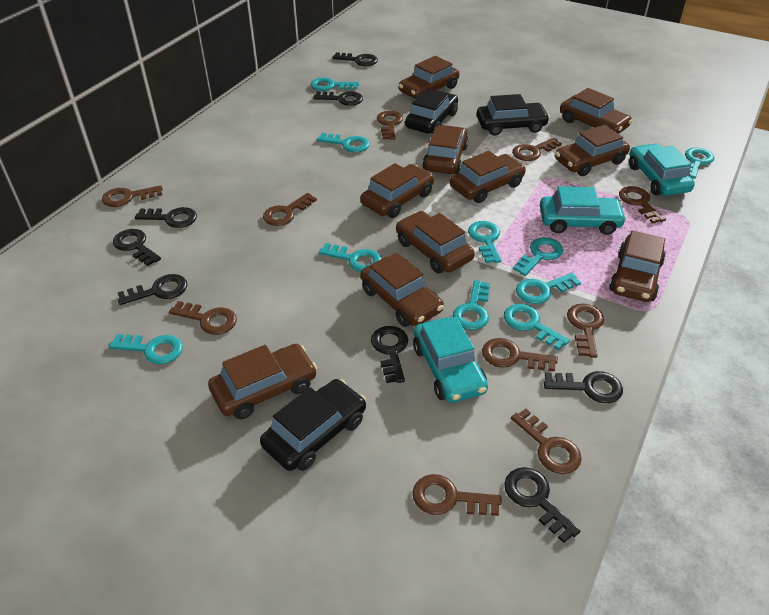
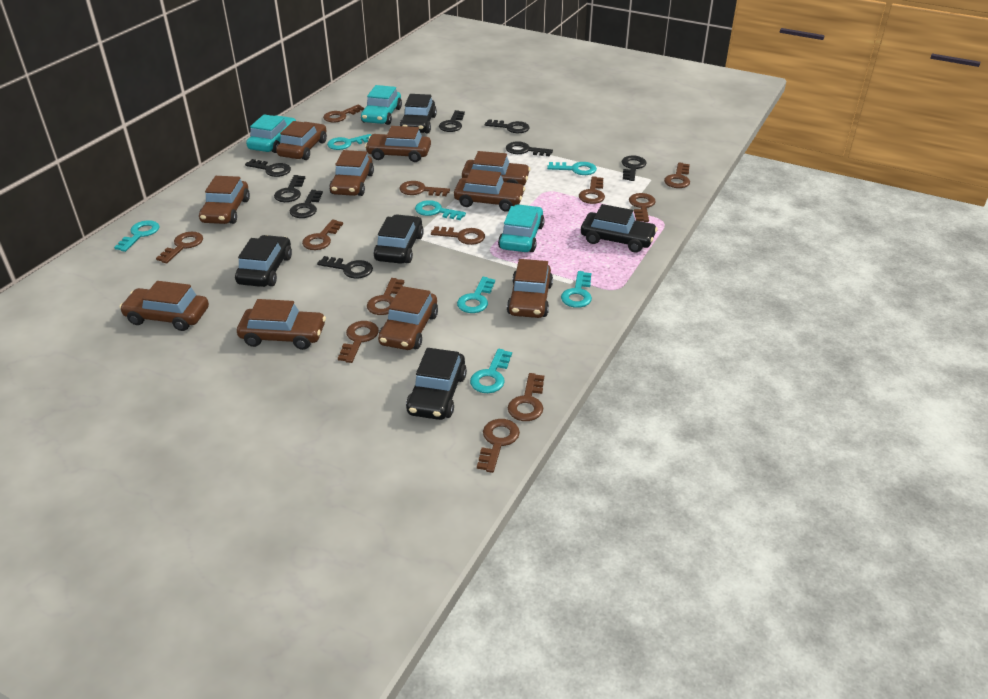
black car: 3 -> 5
brown key: 10 -> 12
turquoise key: 10 -> 7

